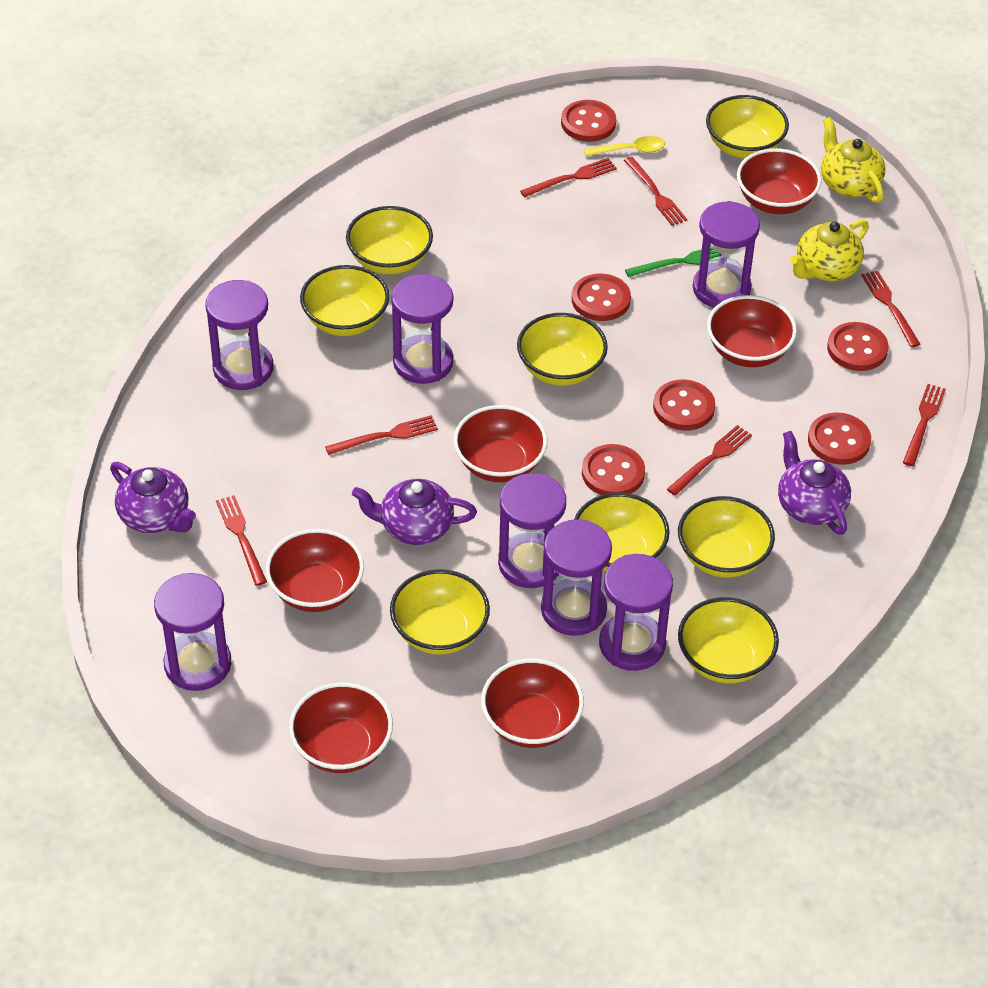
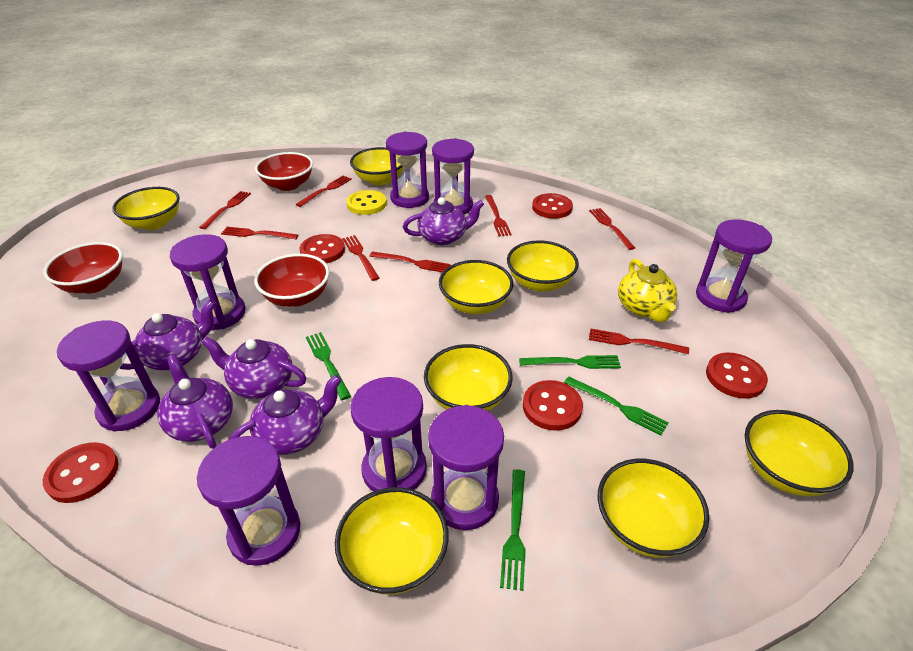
green fork: 1 -> 4
purple hourglass: 7 -> 8
purple teapot: 3 -> 5
red bowl: 6 -> 3
red button: 6 -> 5
red fork: 7 -> 8
yellow button: 0 -> 1
yellow spoon: 1 -> 0
yellow teapot: 2 -> 1

